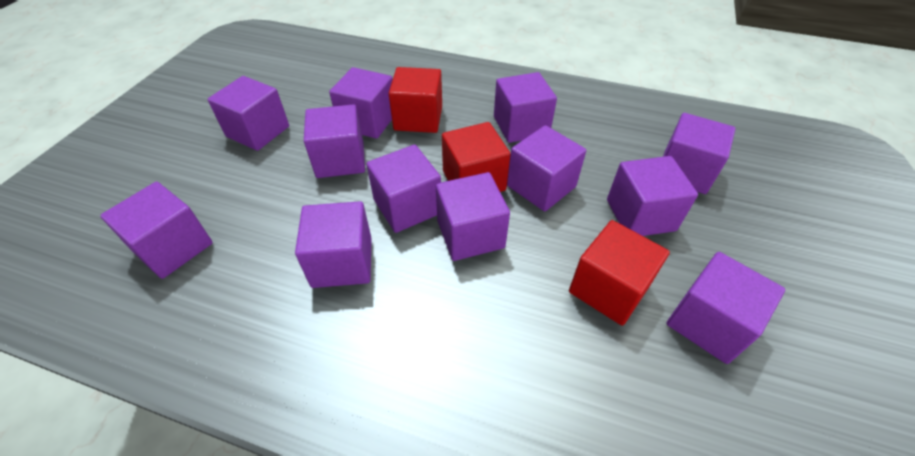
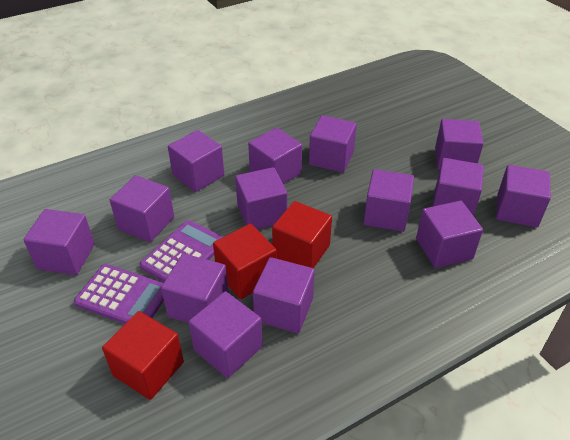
purple calculator: 0 -> 2
purple cube: 12 -> 14

